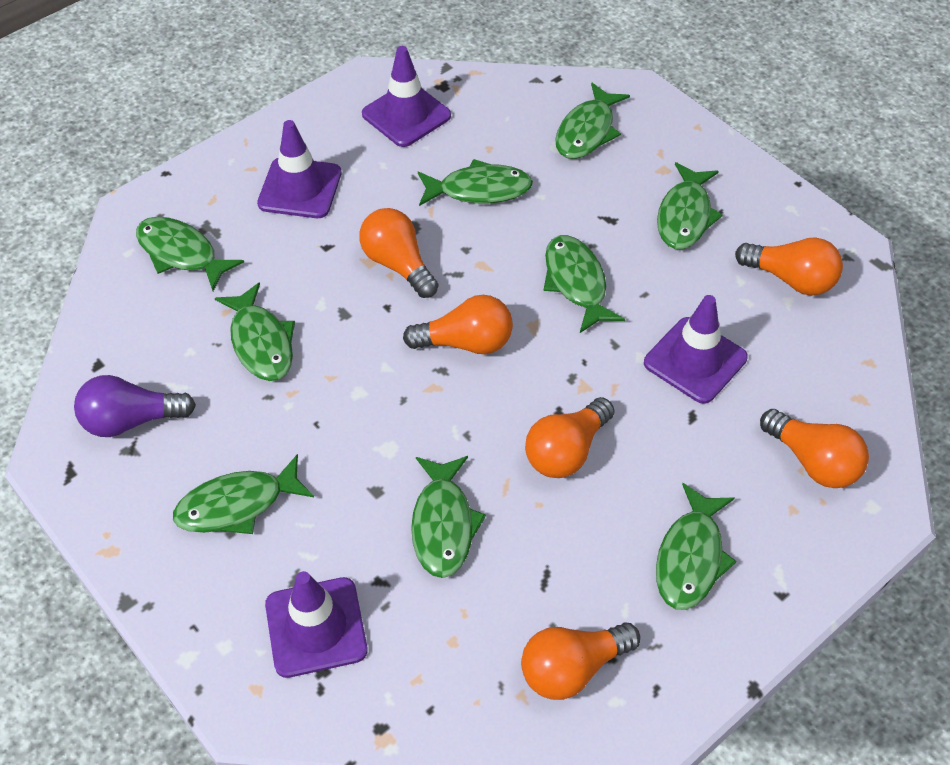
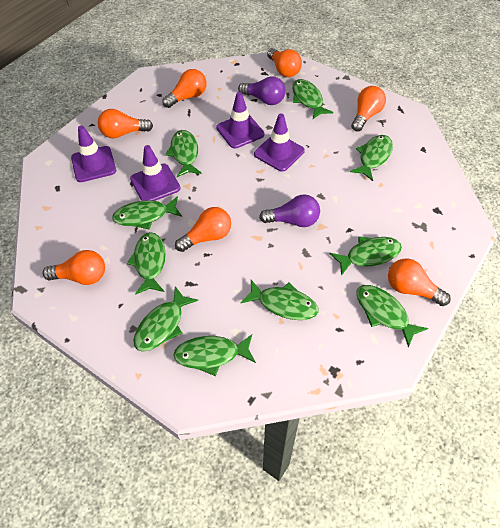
green fish: 9 -> 10
orange light bulb: 6 -> 7
purple light bulb: 1 -> 2

